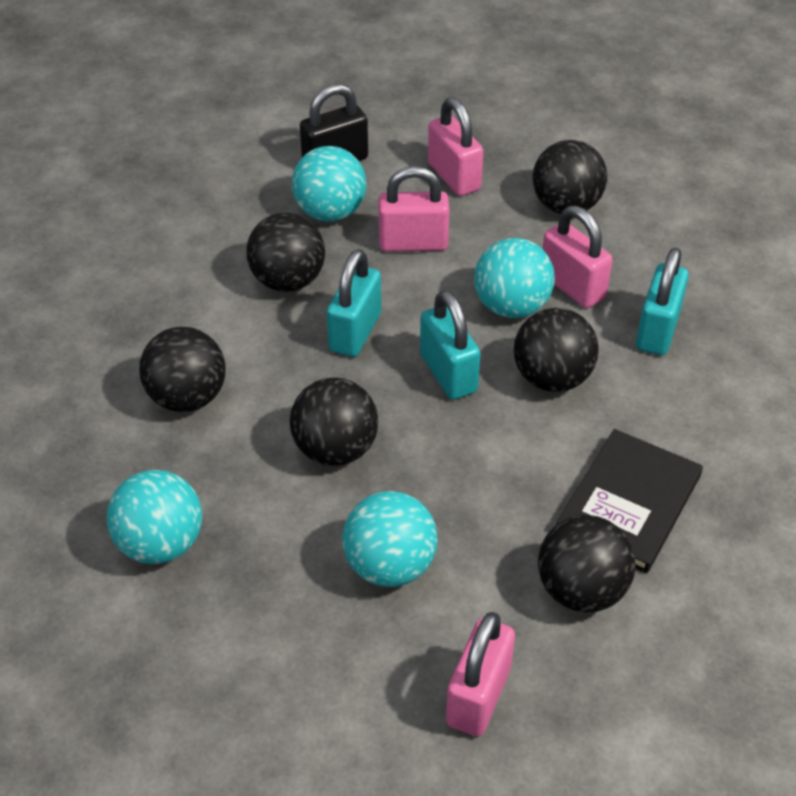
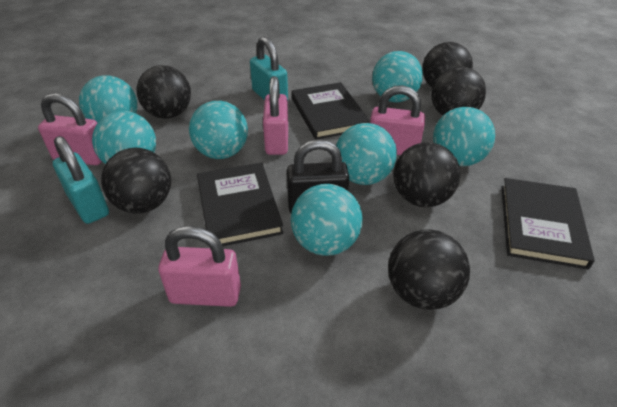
black book: 1 -> 3
turquoise ball: 4 -> 7
turquoise padlock: 3 -> 2

